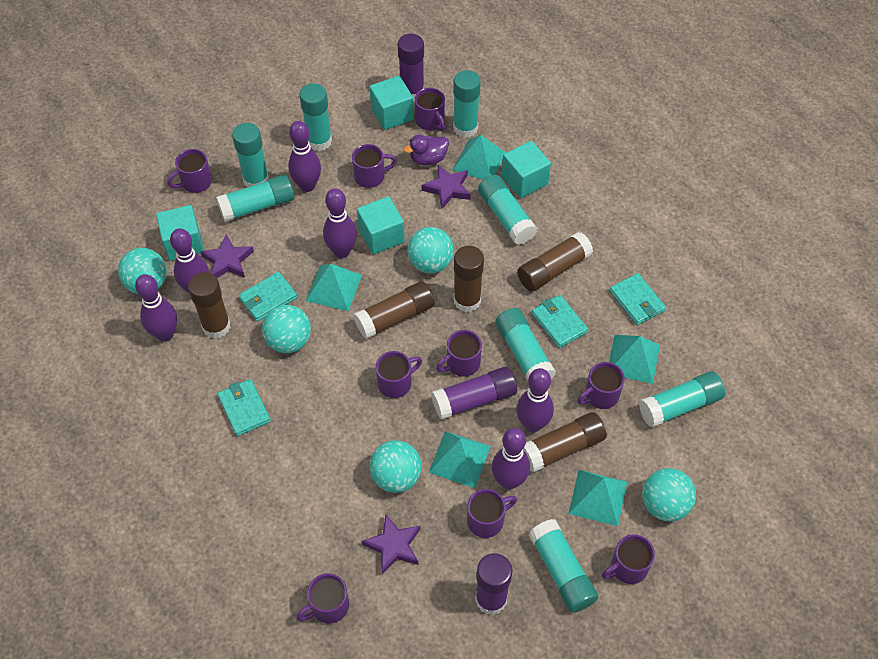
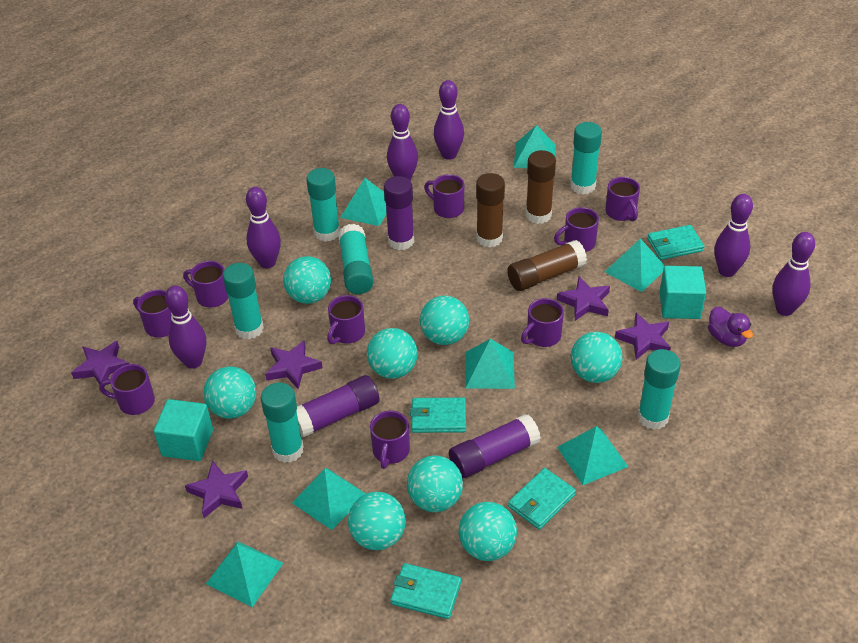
brown glue stick: 5 -> 3
purple star: 3 -> 5
turquoise ball: 5 -> 8
turquoise cube: 4 -> 2
turquoise glue stick: 8 -> 6
turquoise pyramid: 5 -> 7

